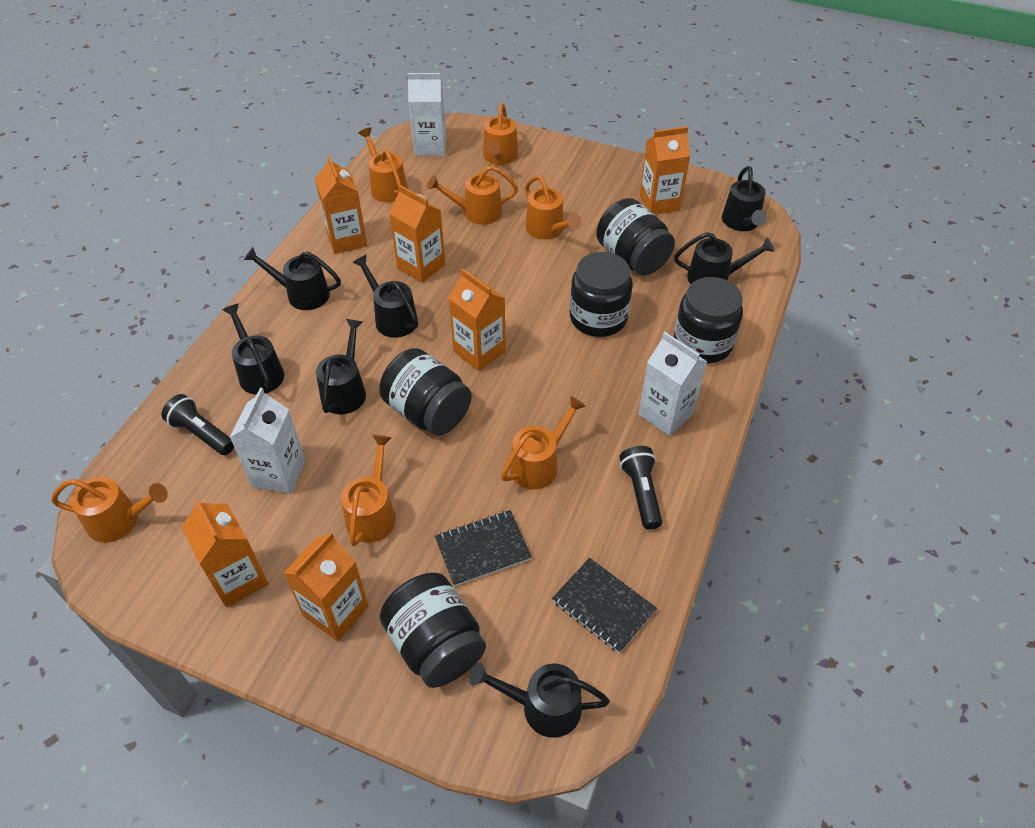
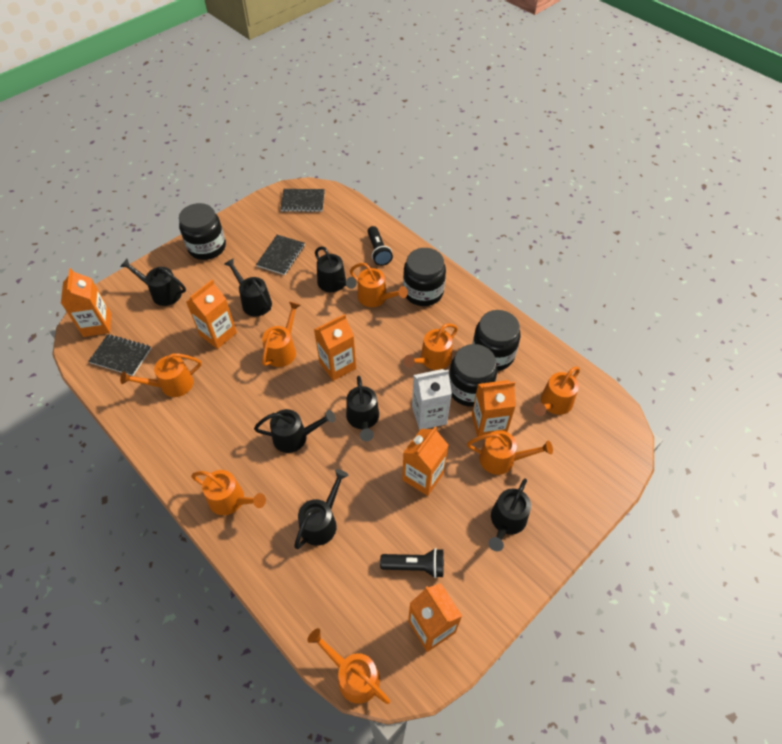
black jar: 5 -> 4
black notebook: 2 -> 3
orange watering can: 7 -> 8
white carton: 3 -> 1

